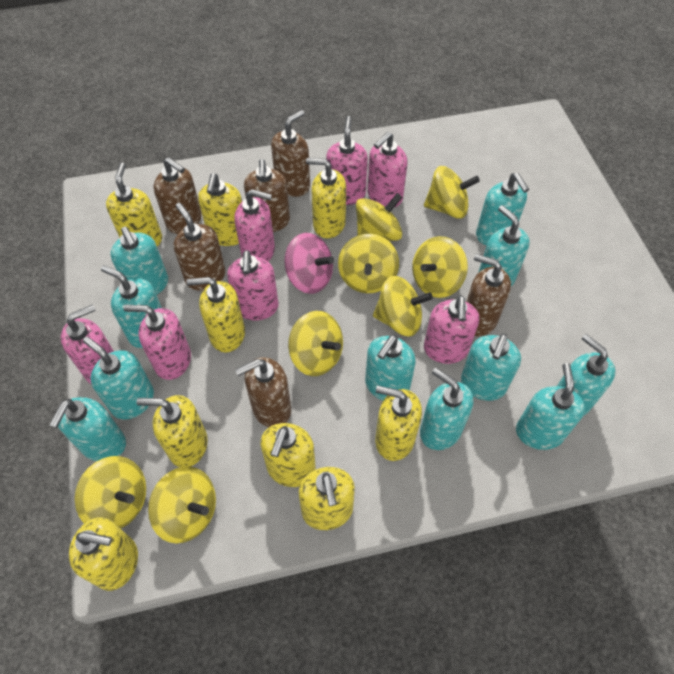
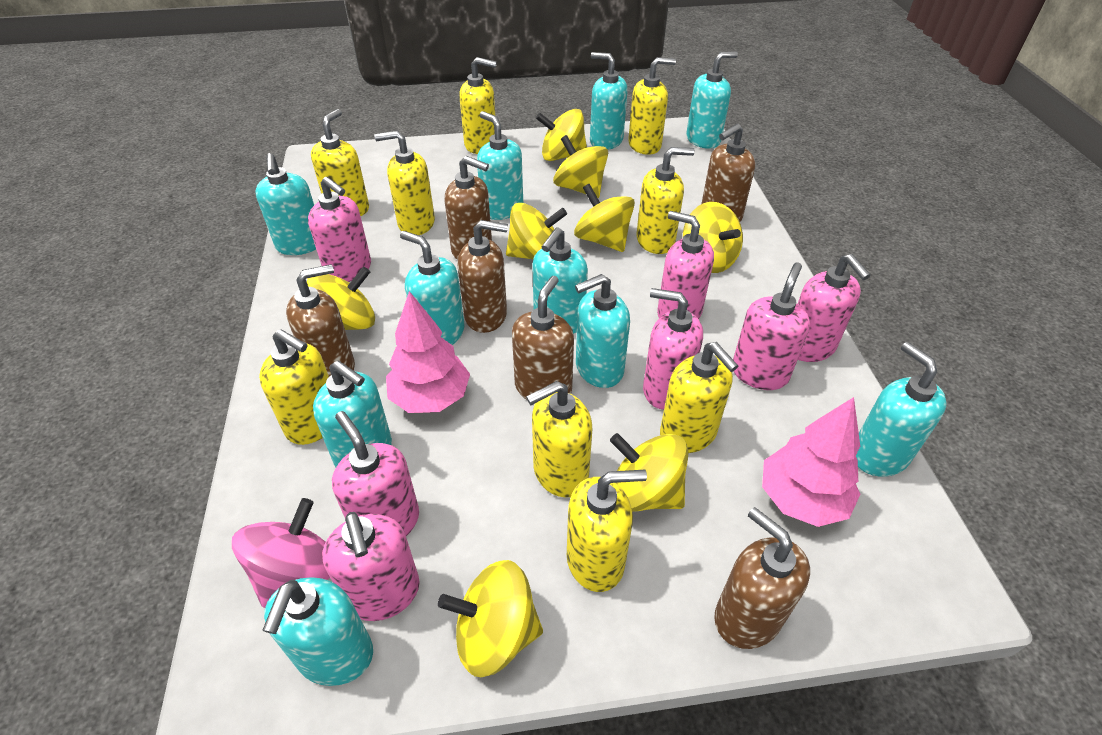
pink tree: 0 -> 2
turquoise soap dispenser: 11 -> 10

